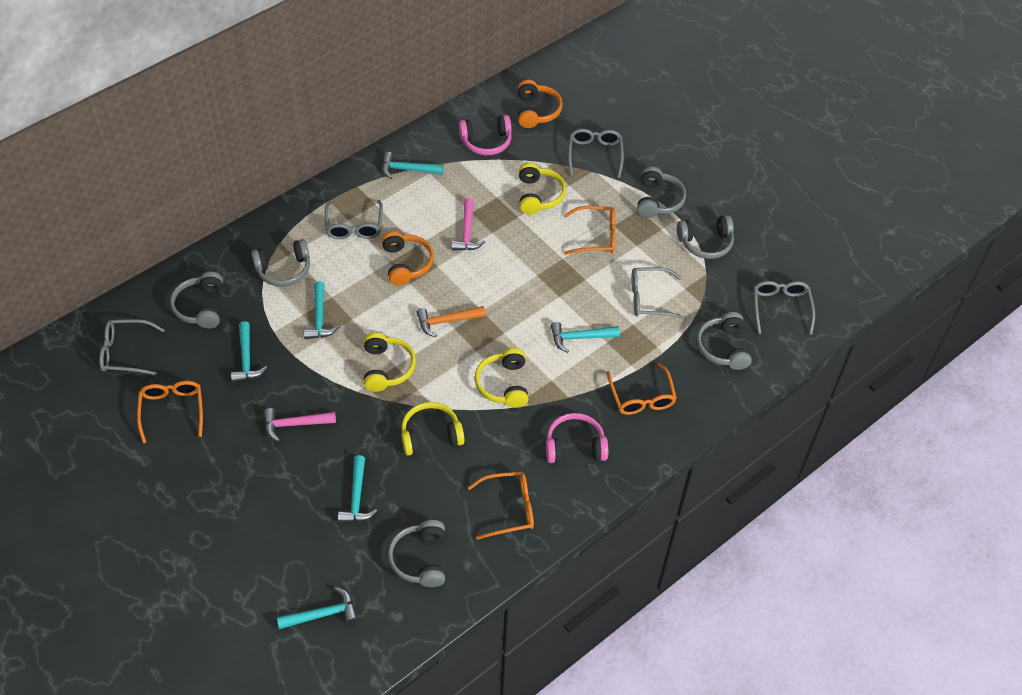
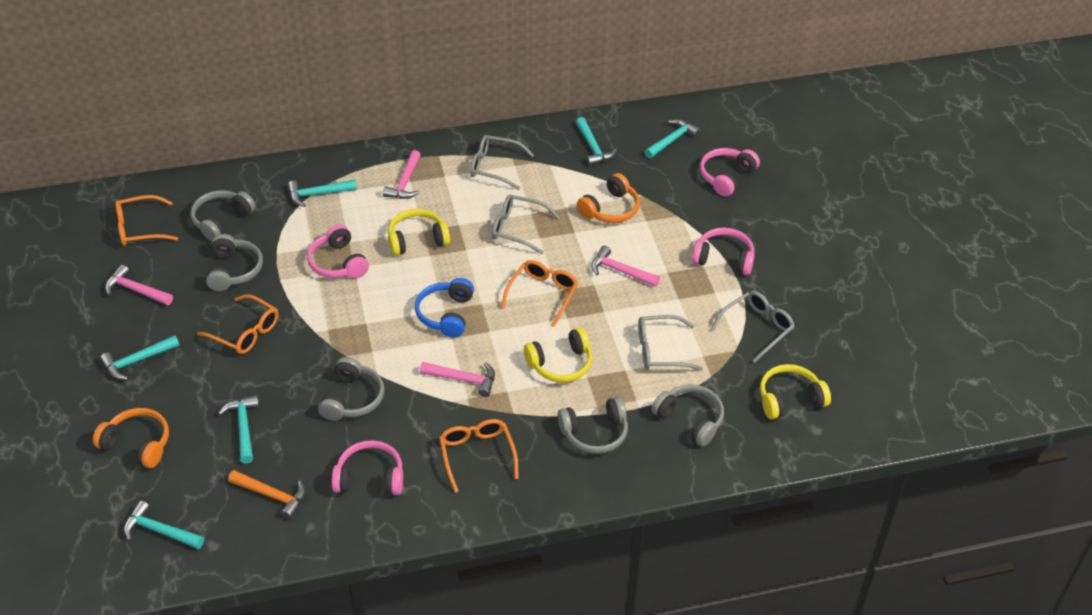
blue headphones: 0 -> 1
grey glasses: 5 -> 4
grey headphones: 6 -> 5
pink hammer: 2 -> 4
pink headphones: 2 -> 4
yellow headphones: 4 -> 3

